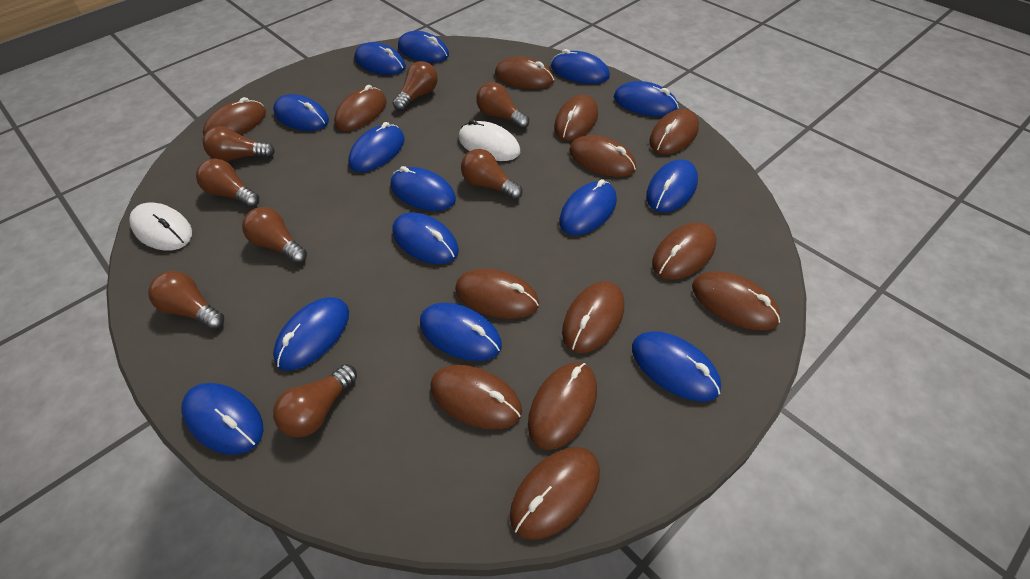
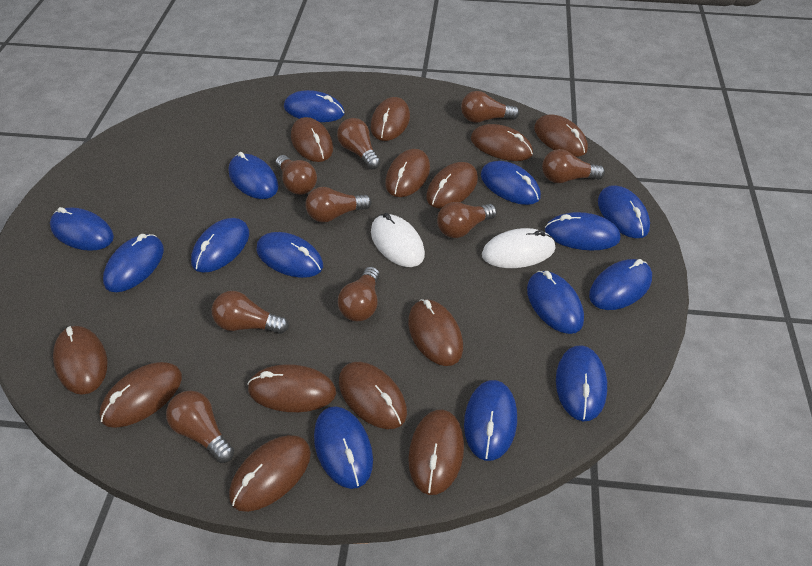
brown light bulb: 8 -> 9

